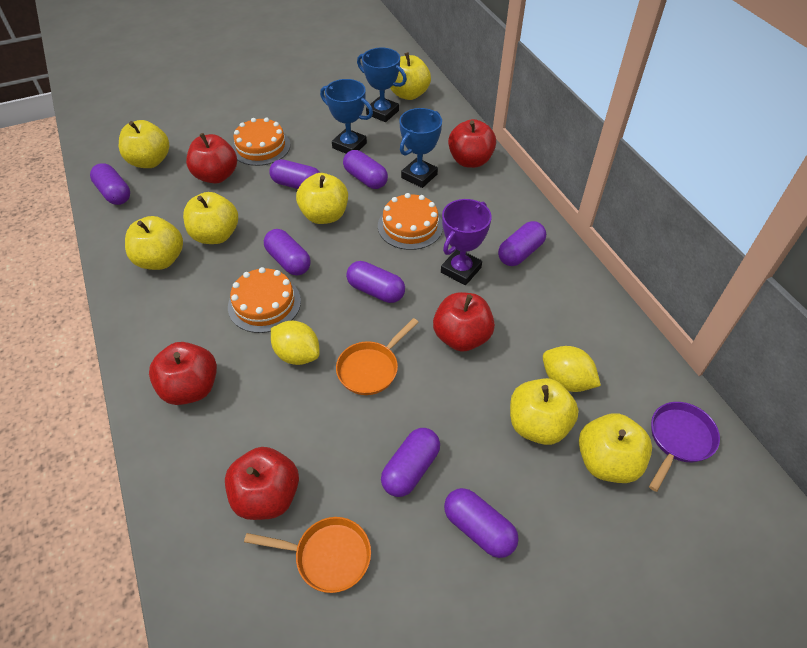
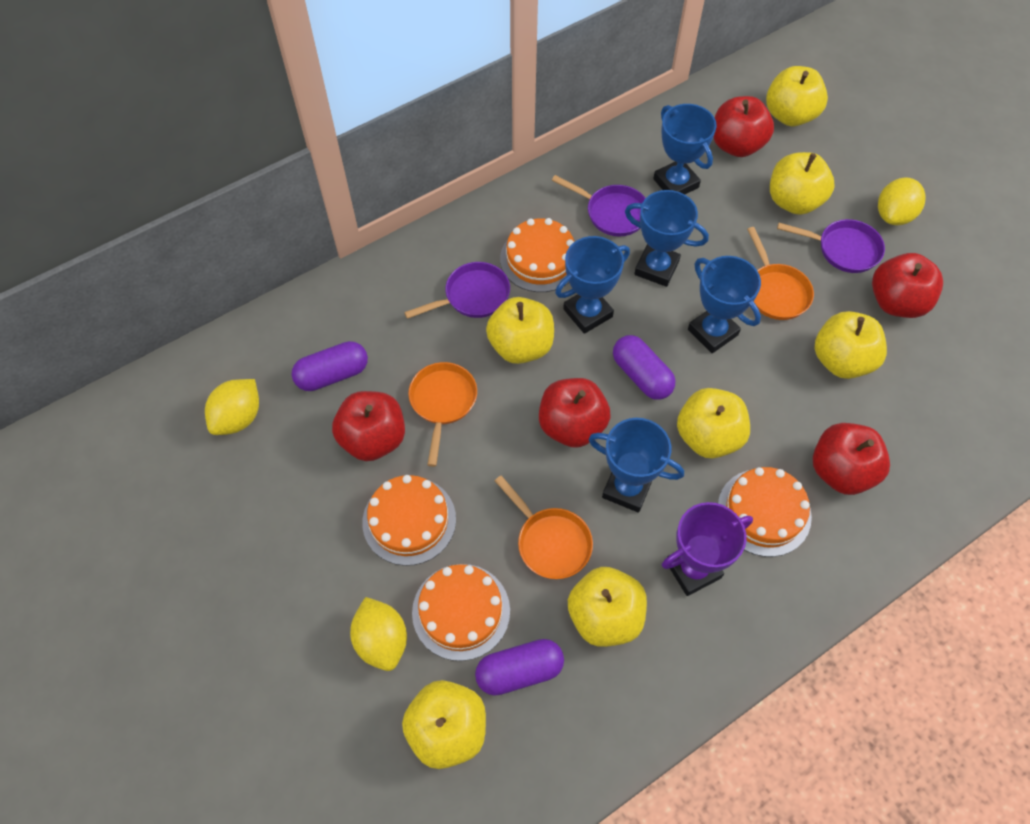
blue trophy: 3 -> 5
orange cake: 3 -> 4
orange pan: 2 -> 3
purple capsule: 8 -> 3
purple pan: 1 -> 3
yellow lemon: 2 -> 3

